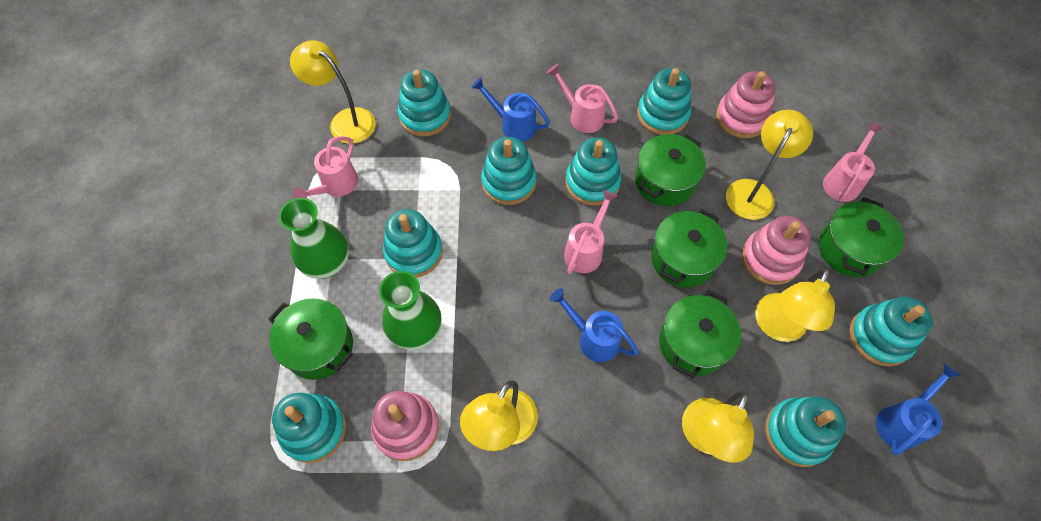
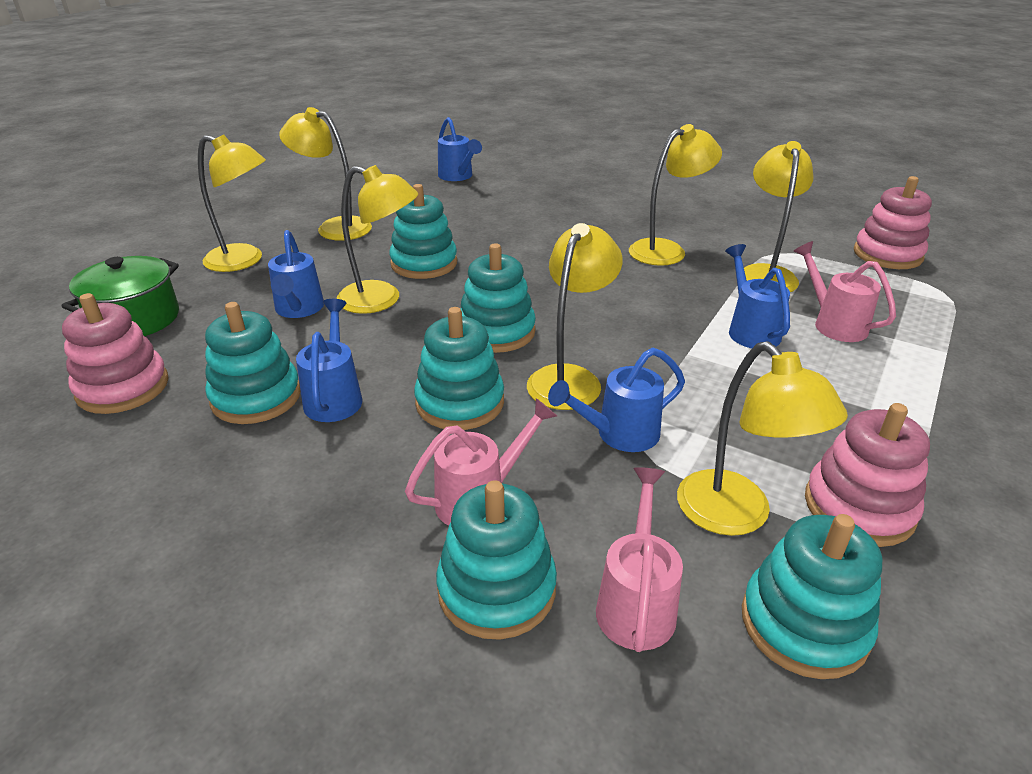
blue watering can: 3 -> 5
green pot: 5 -> 1
green vase: 2 -> 0
pink watering can: 4 -> 3
turquoise stacking toy: 8 -> 6
yellow lamp: 5 -> 7

